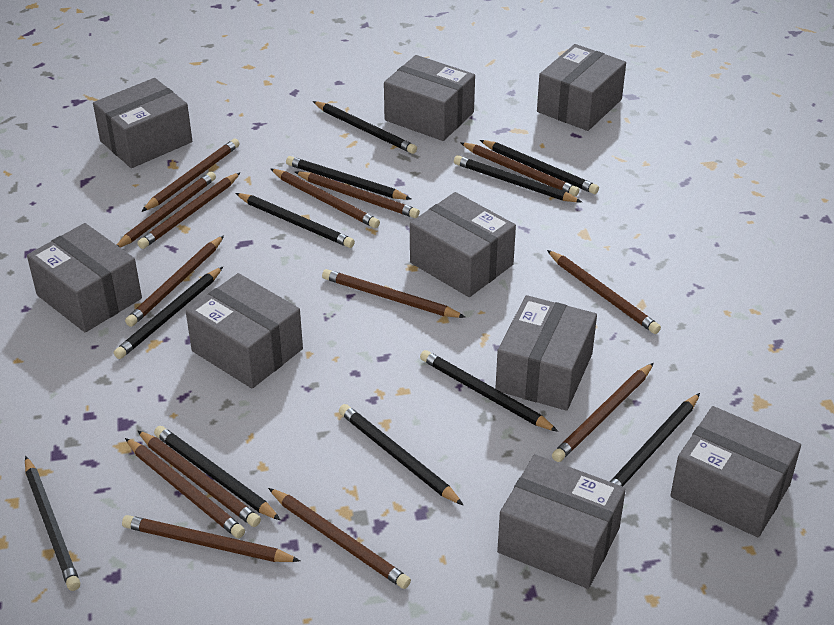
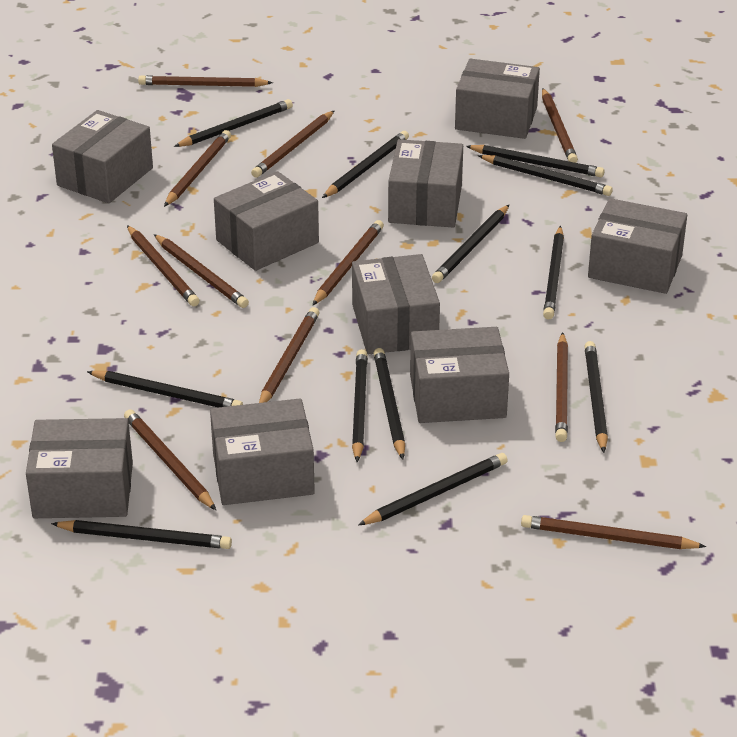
black pencil: 11 -> 12
brown pencil: 14 -> 11

